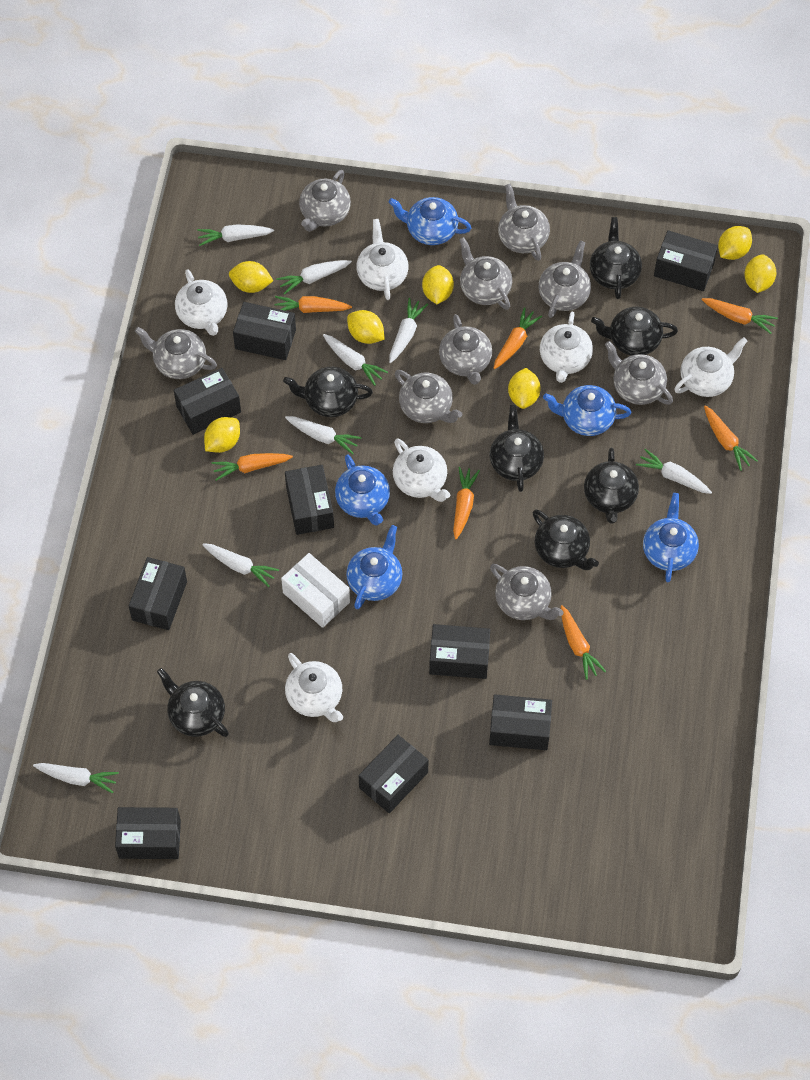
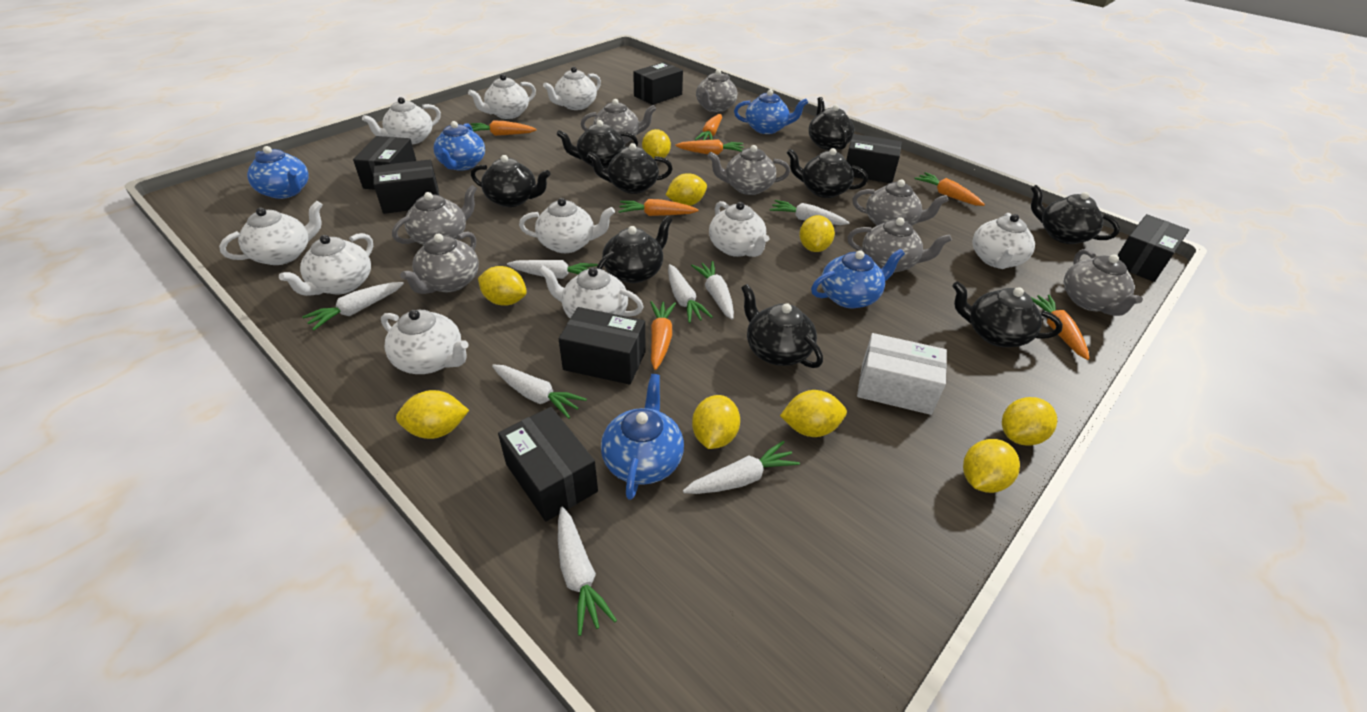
black box: 9 -> 7
black teapot: 7 -> 9
grey teapot: 9 -> 8
white teapot: 6 -> 10
yellow lemon: 7 -> 9

